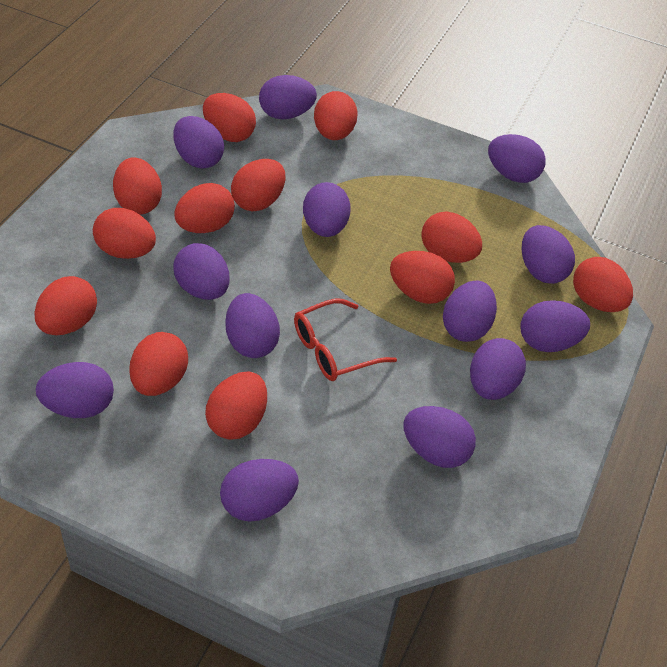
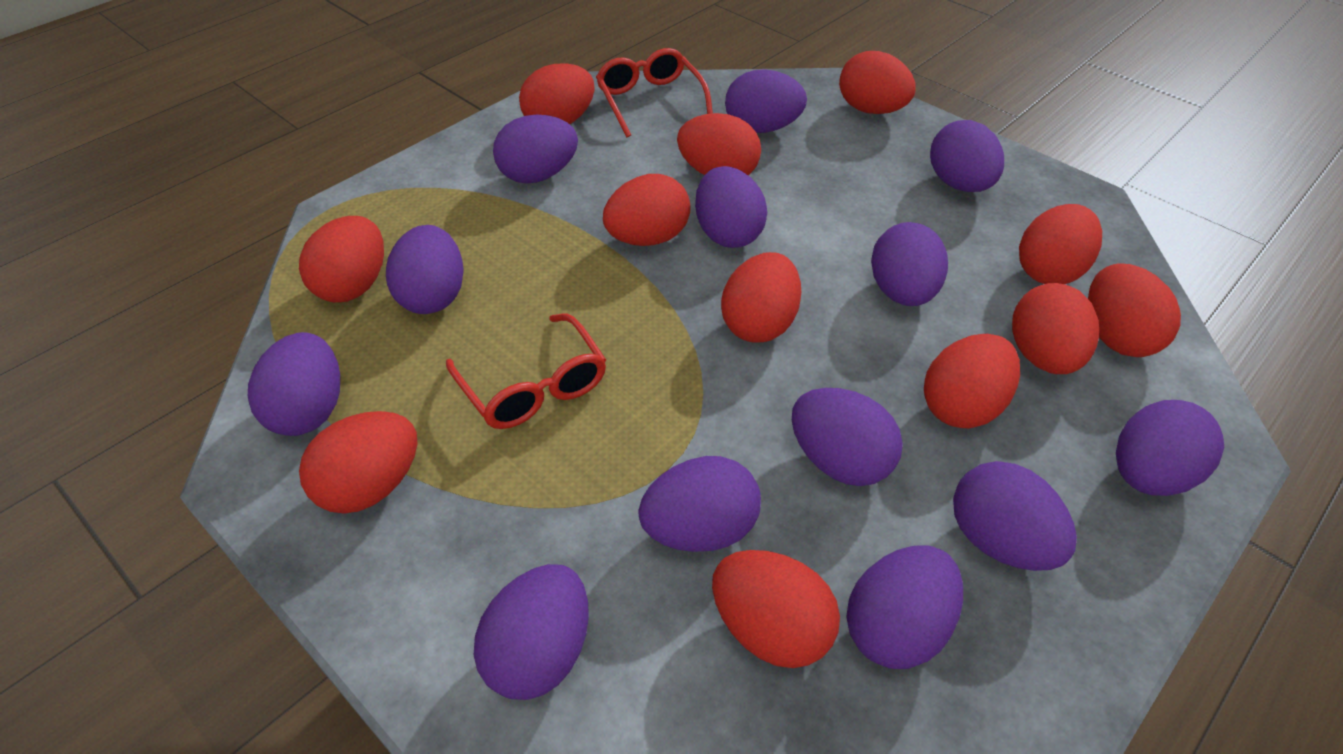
red glasses: 1 -> 2

